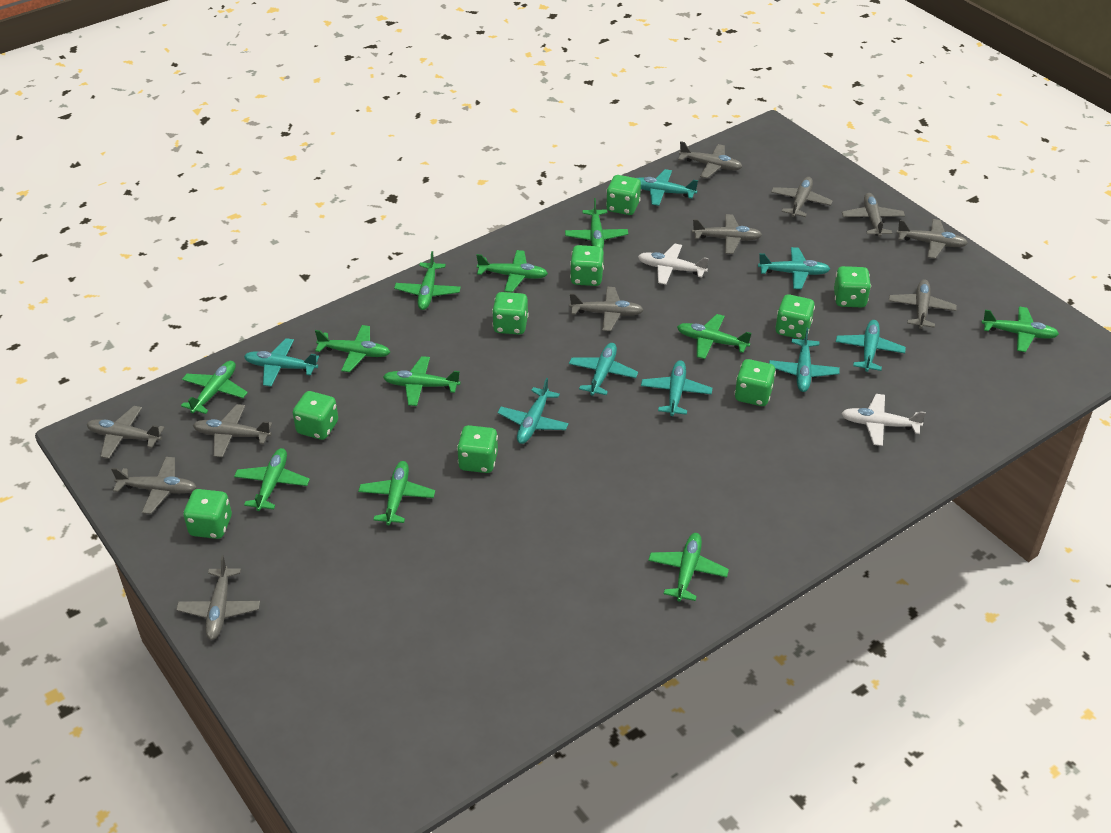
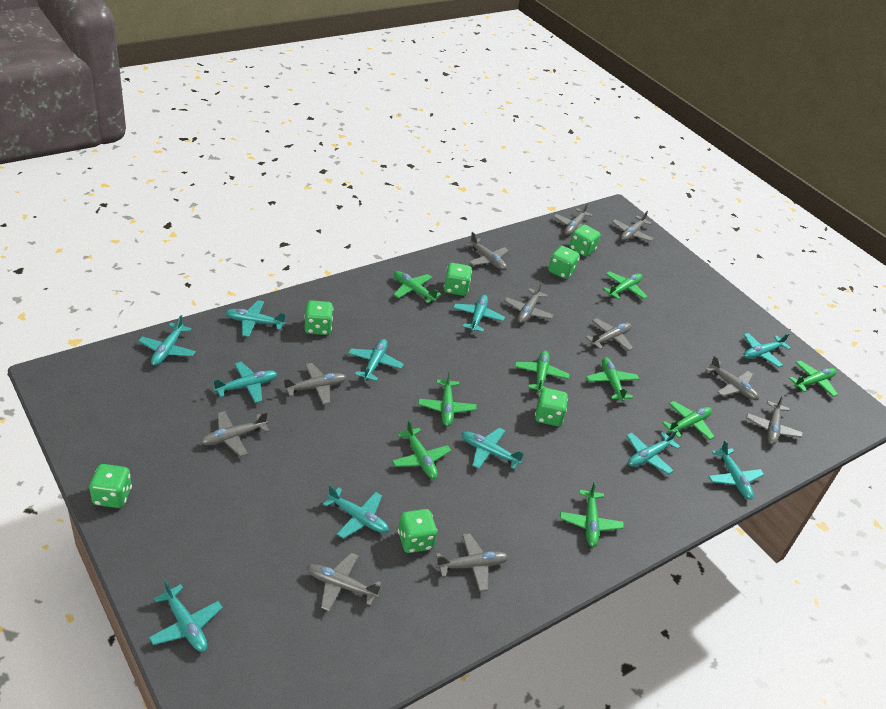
green dice: 9 -> 7
green plane: 11 -> 9
turquoise plane: 8 -> 11
white plane: 2 -> 0

